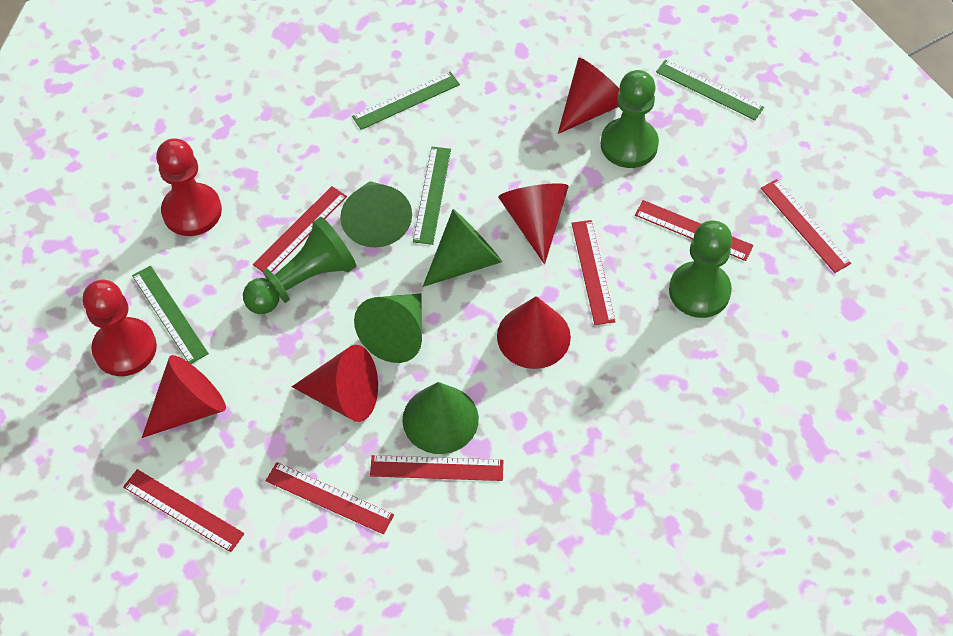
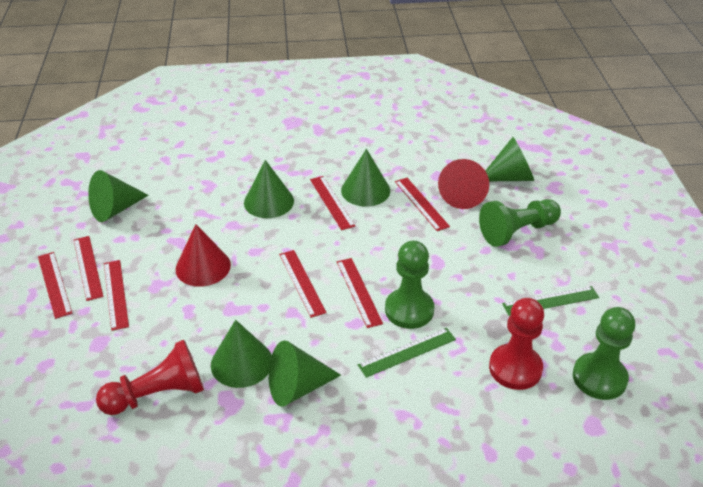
green cone: 4 -> 6
green ruler: 4 -> 2
red cone: 5 -> 2

